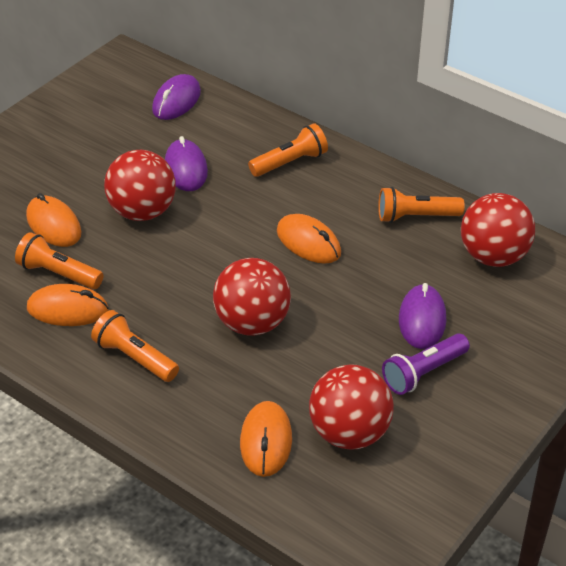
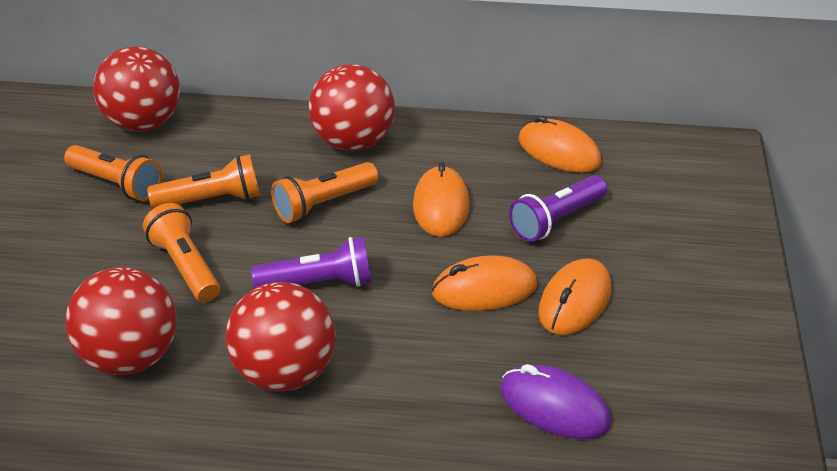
purple flashlight: 1 -> 2
purple mouse: 3 -> 1

